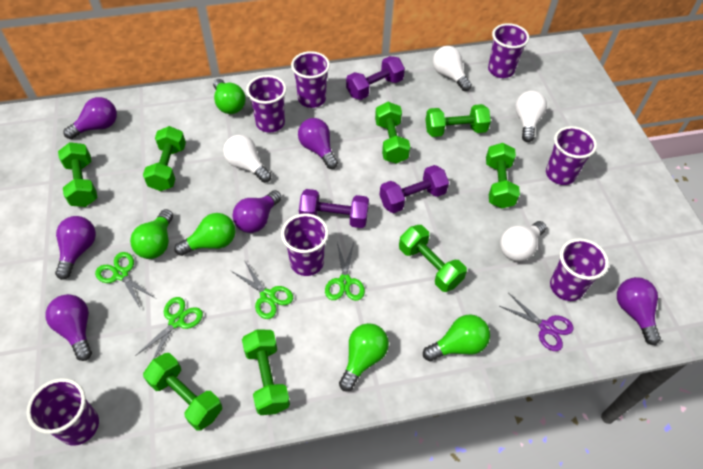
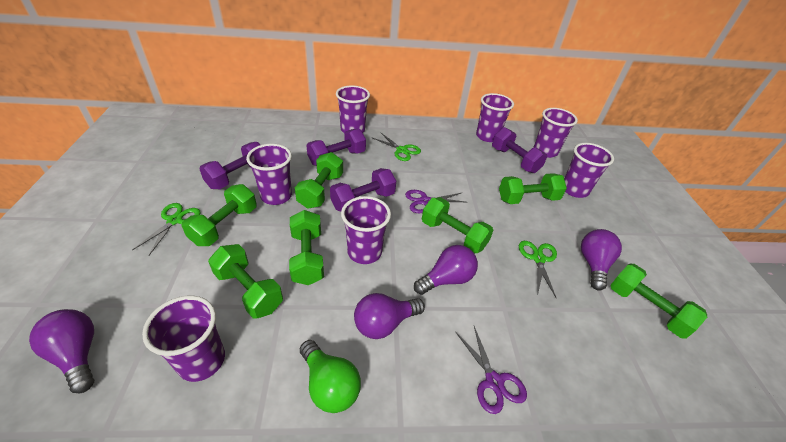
green dumbbell: 8 -> 7
green light bulb: 5 -> 1
green scissors: 4 -> 3
purple dumbbell: 3 -> 4
purple light bulb: 6 -> 4
purple scissors: 1 -> 2
white light bulb: 4 -> 0

